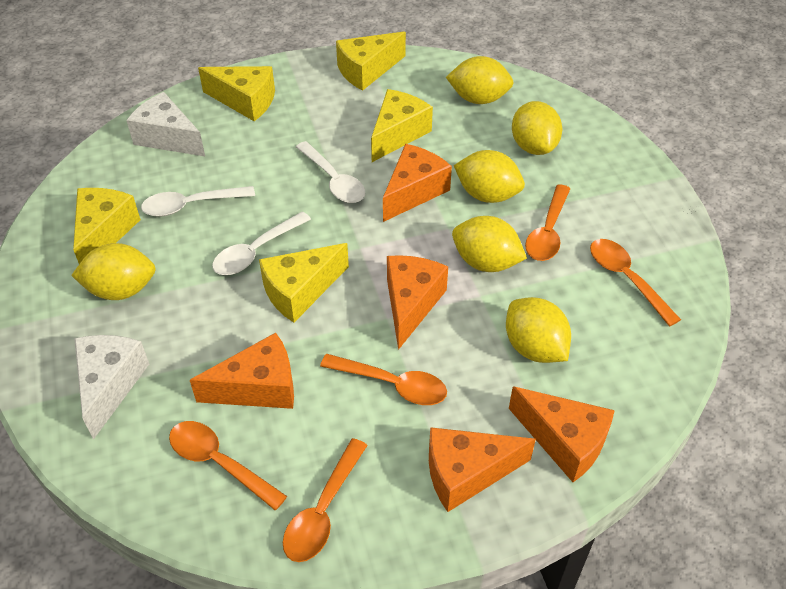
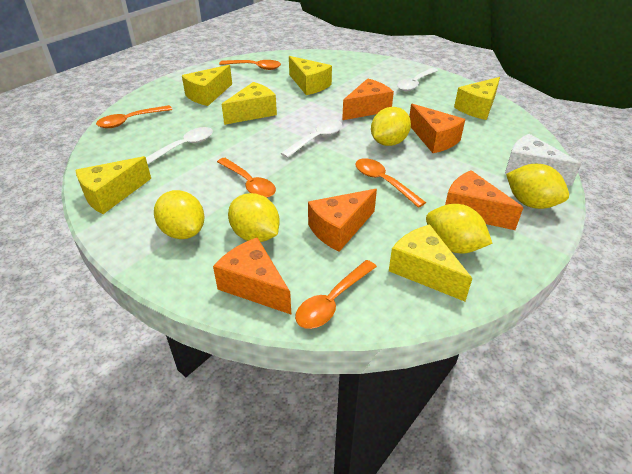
white cheese: 2 -> 1
yellow cheese: 5 -> 6
yellow lemon: 6 -> 5

